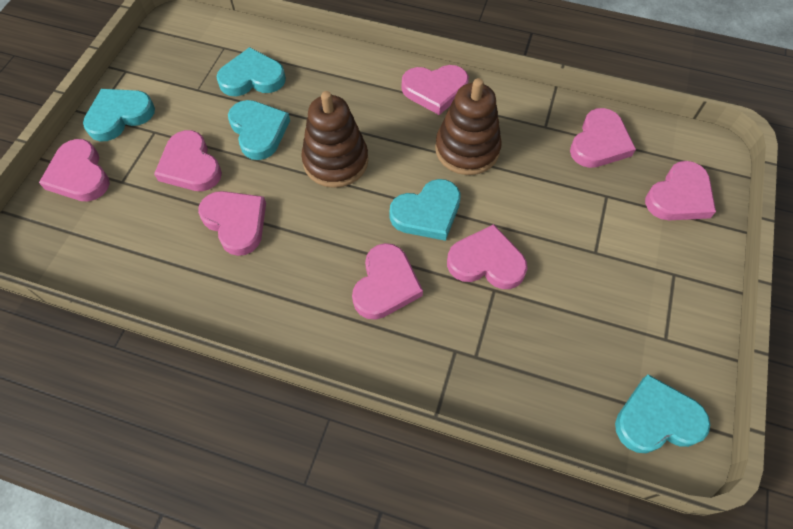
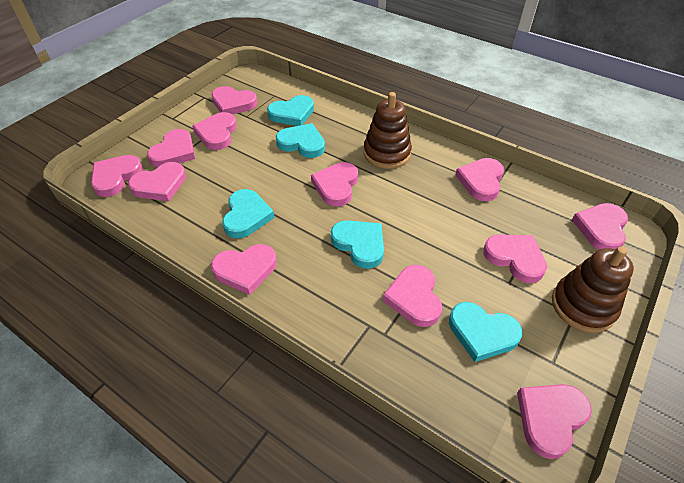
pink heart: 8 -> 12

